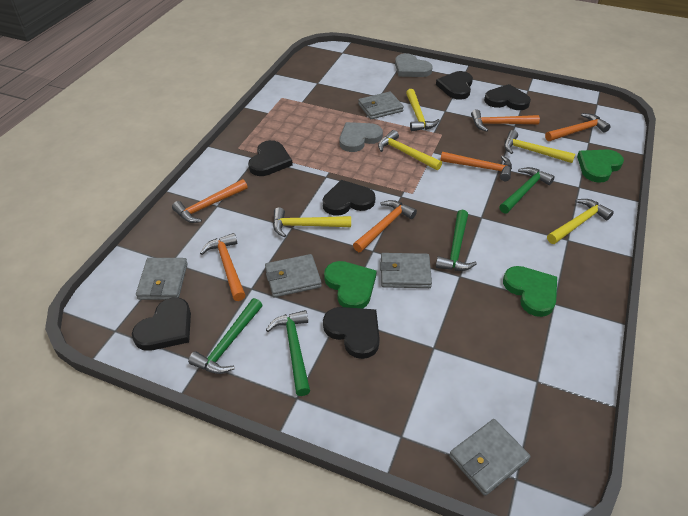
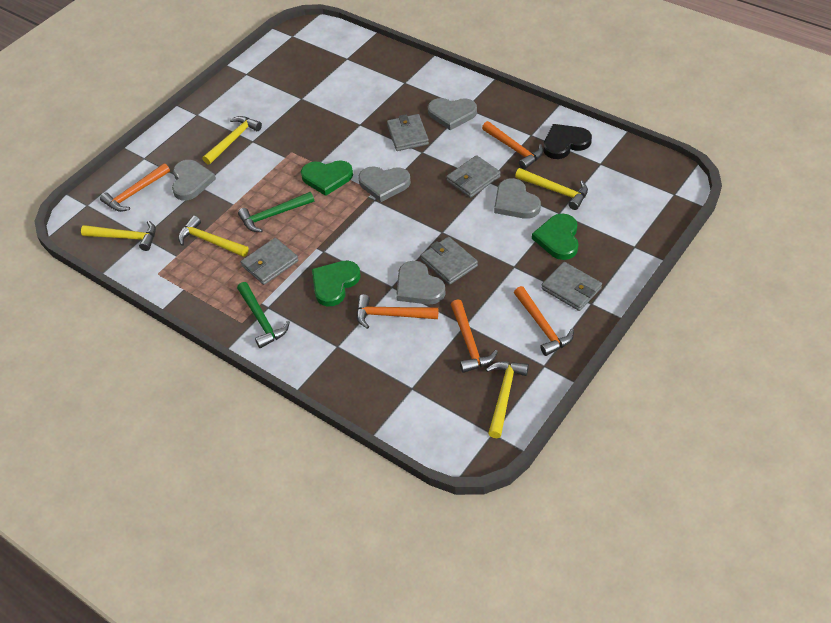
black heart: 6 -> 1
green hammer: 4 -> 2
grey heart: 2 -> 5
orange hammer: 6 -> 5

